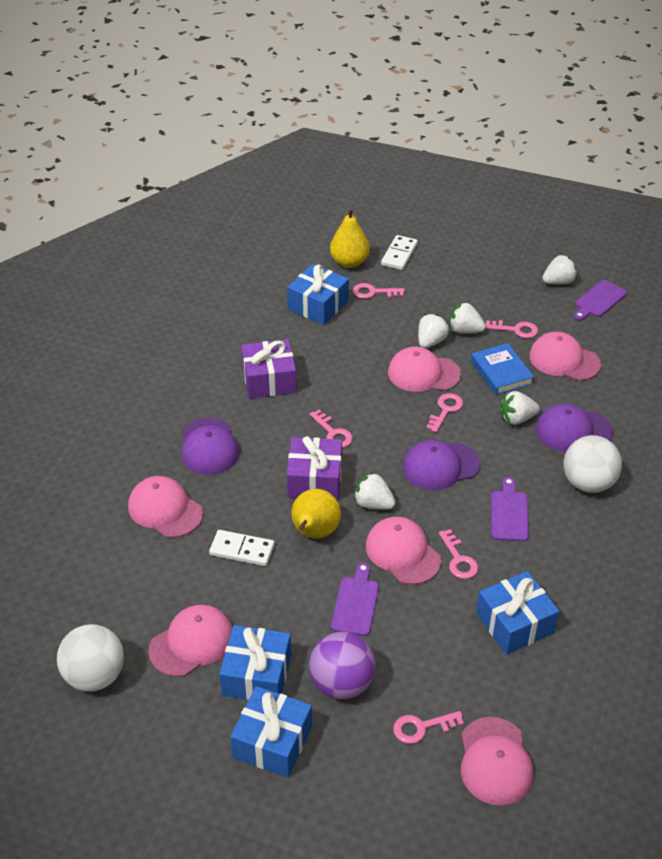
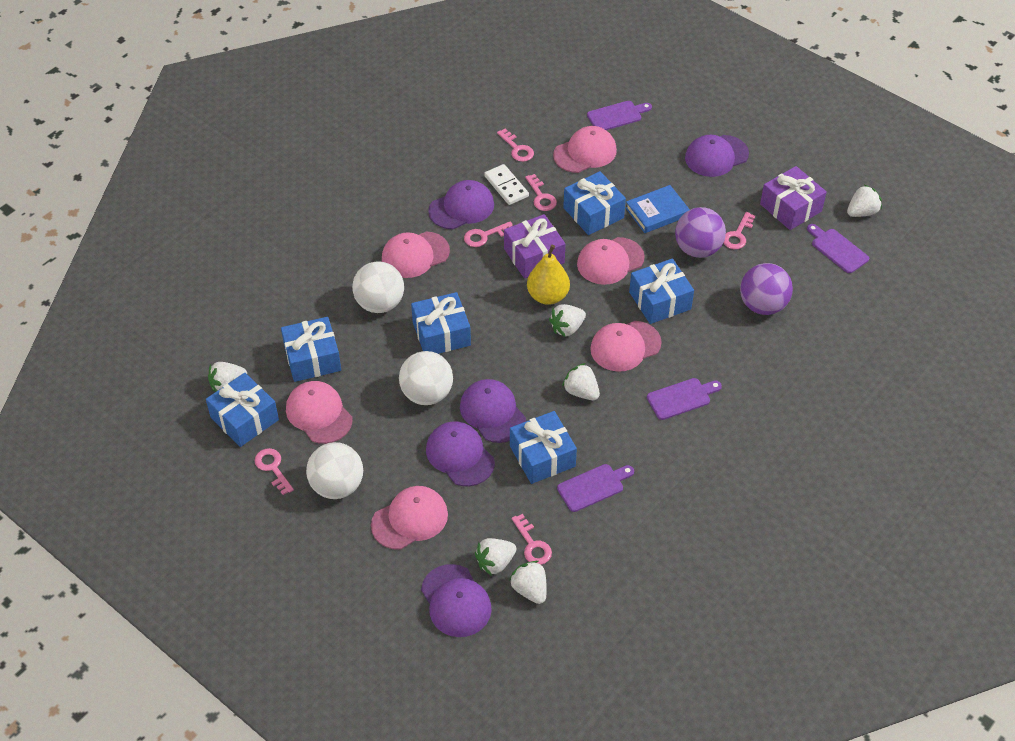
blue gift: 4 -> 6
purple ball: 1 -> 2
purple cap: 3 -> 5
purple cutting board: 3 -> 4
white ball: 2 -> 3
white domino: 2 -> 1
white strawberry: 5 -> 6
yellow pear: 2 -> 1

